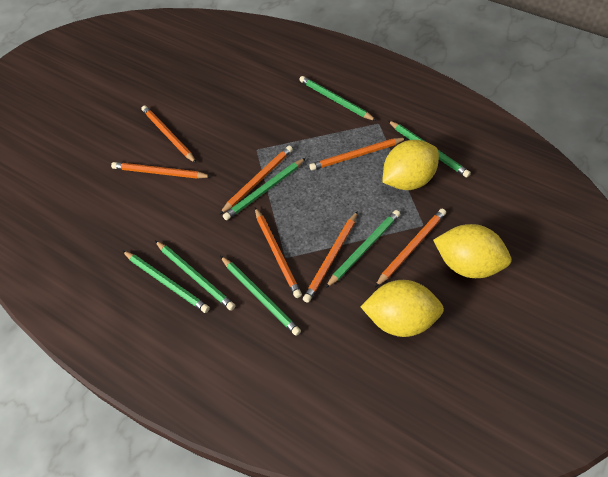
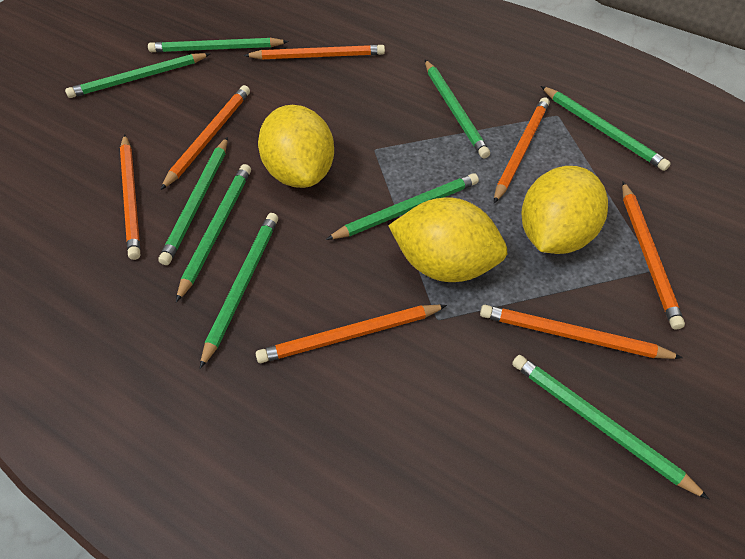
green pencil: 7 -> 9

